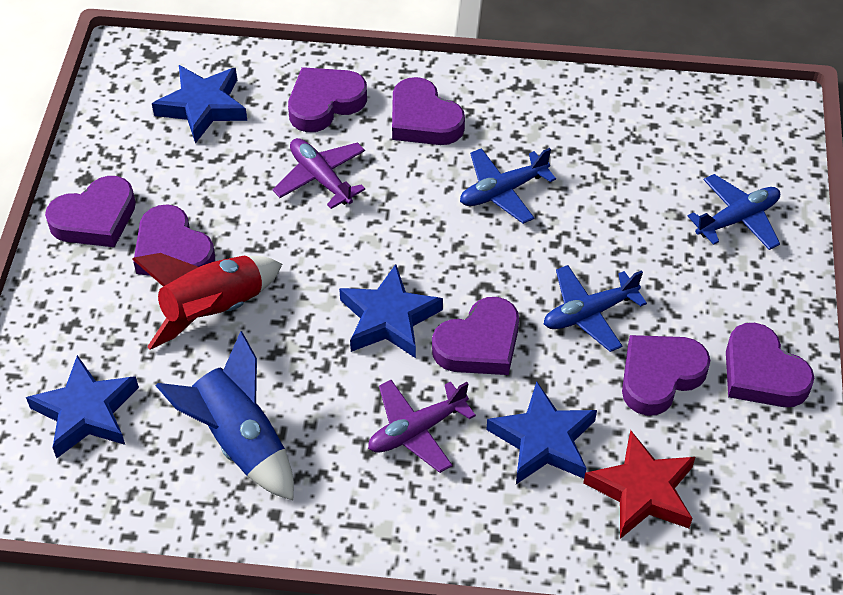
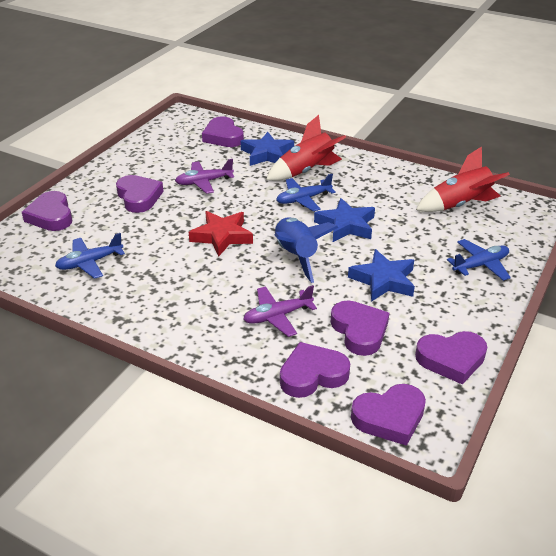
blue star: 4 -> 3
red rocket: 1 -> 2

